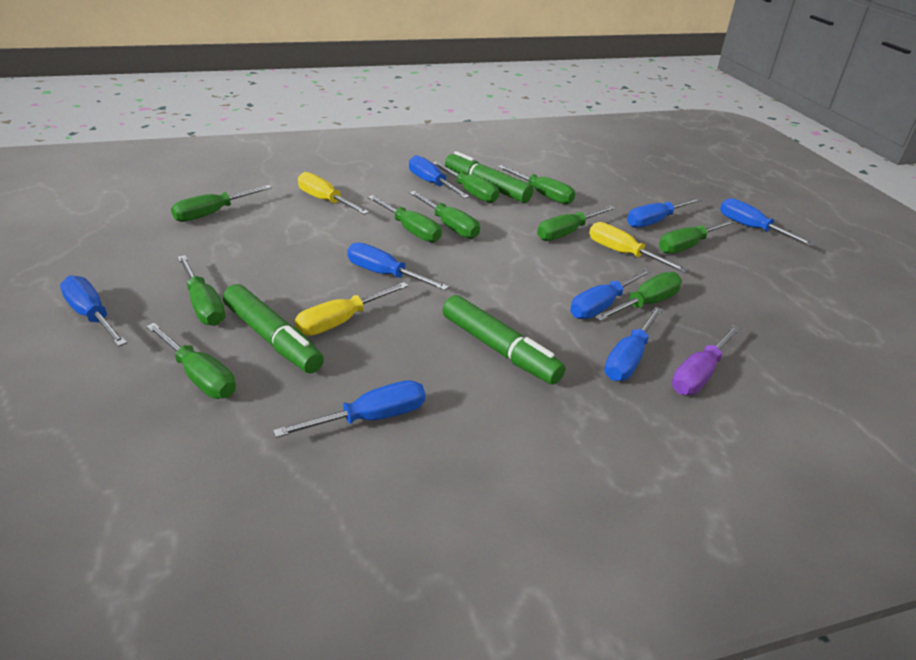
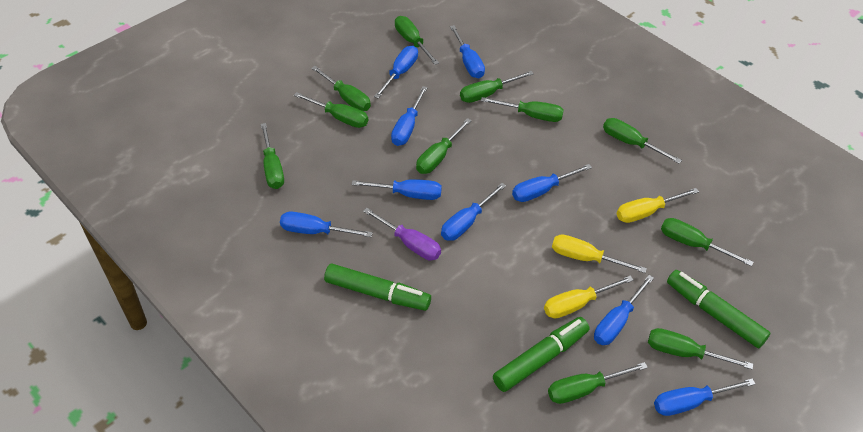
blue screwdriver: 8 -> 9
green screwdriver: 10 -> 11

